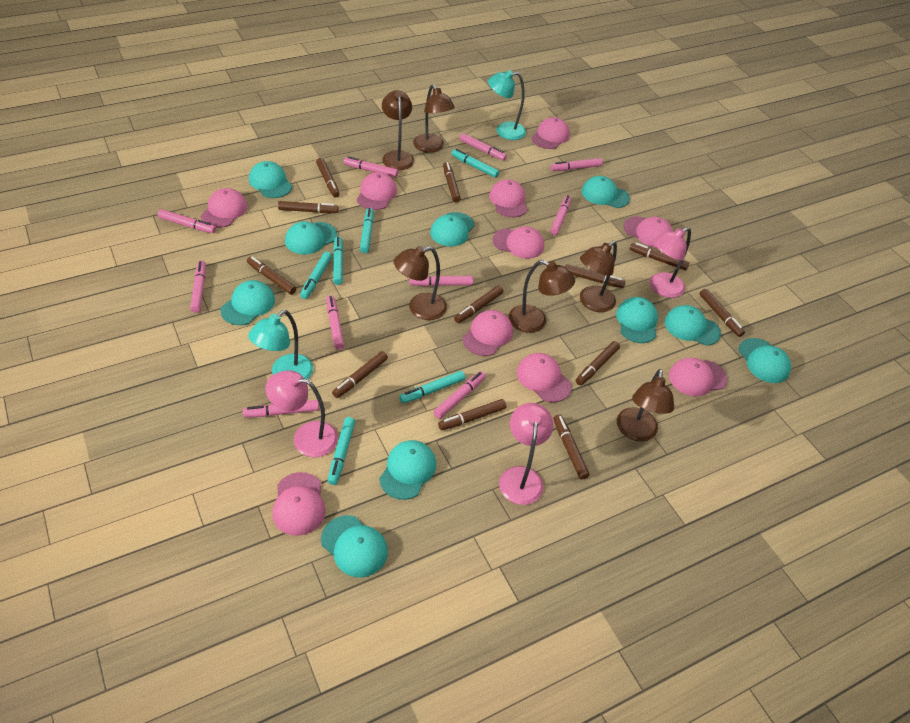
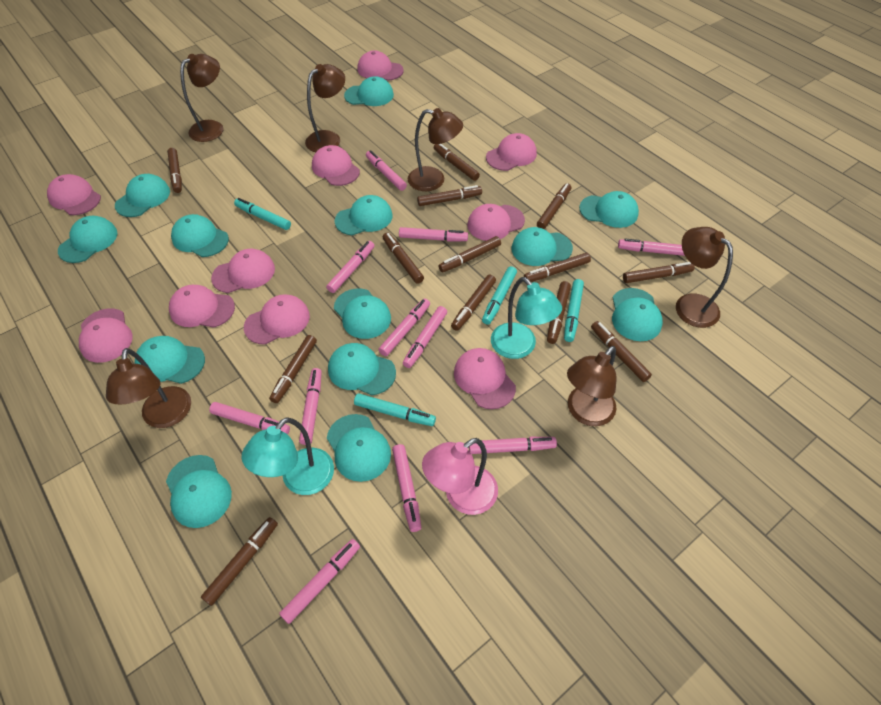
brown marker: 12 -> 13
pink lamp: 3 -> 1
pink marker: 10 -> 11
turquoise cap: 10 -> 13
turquoise marker: 6 -> 4

